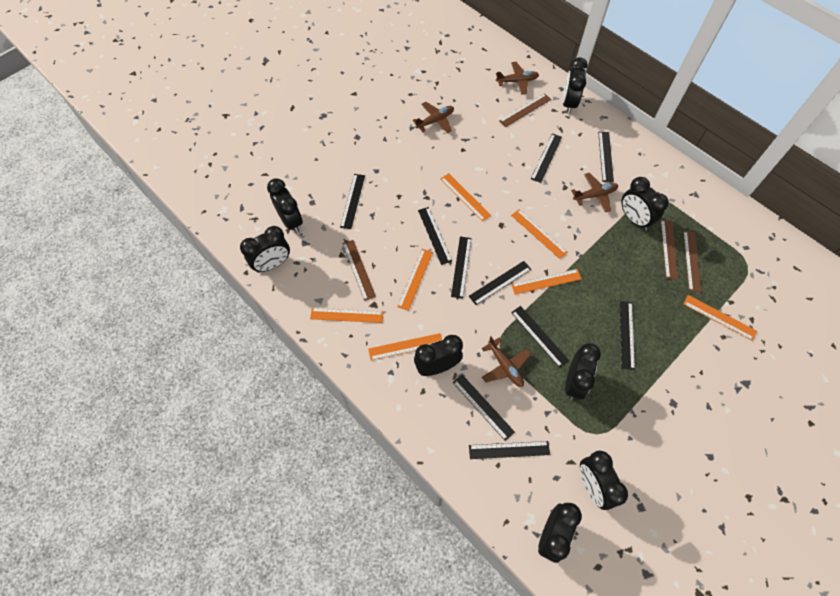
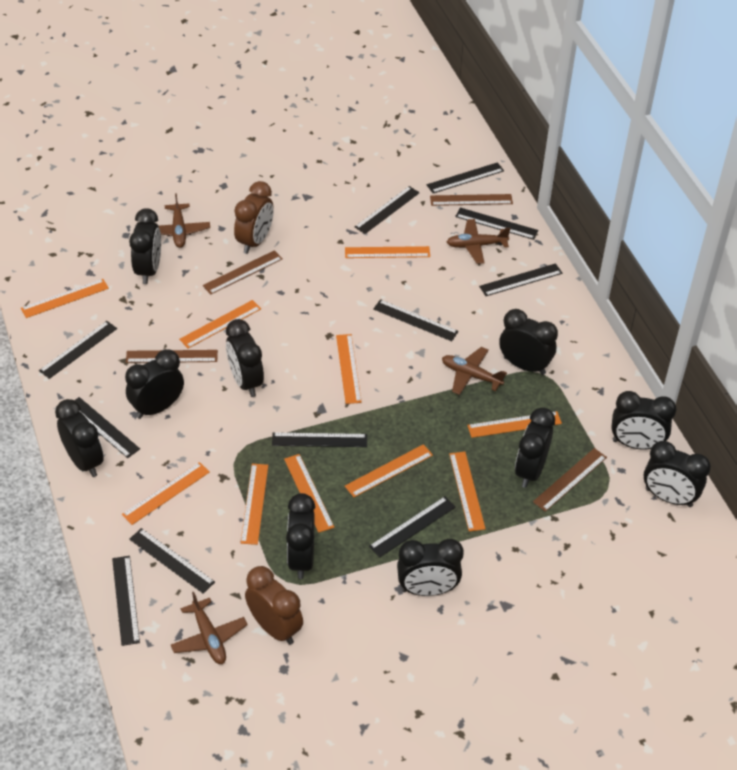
black clock: 8 -> 10
black ruler: 10 -> 11
brown clock: 0 -> 2
orange ruler: 7 -> 10

